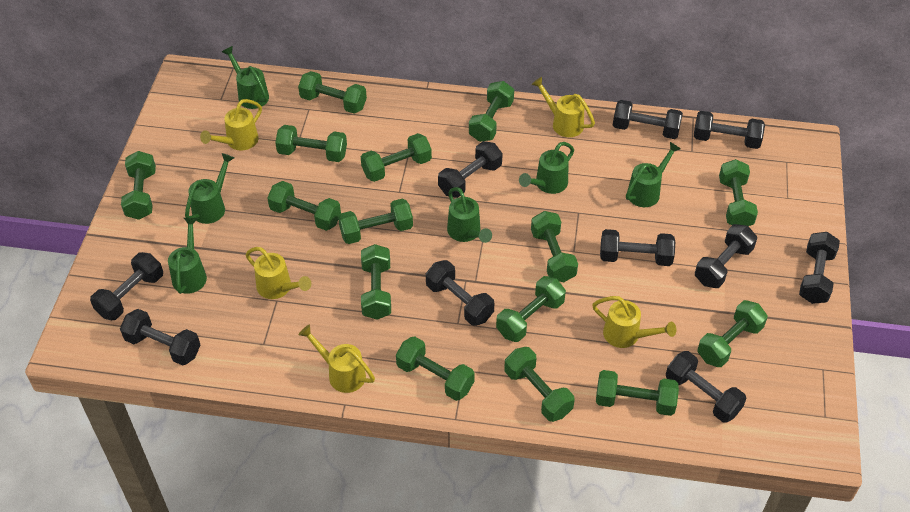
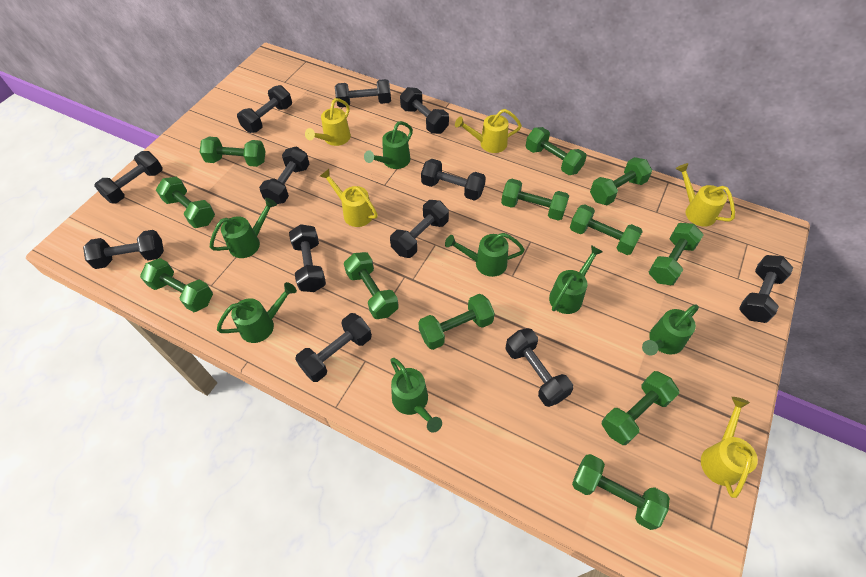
black dumbbell: 10 -> 12
green dumbbell: 15 -> 12
green watering can: 6 -> 7

